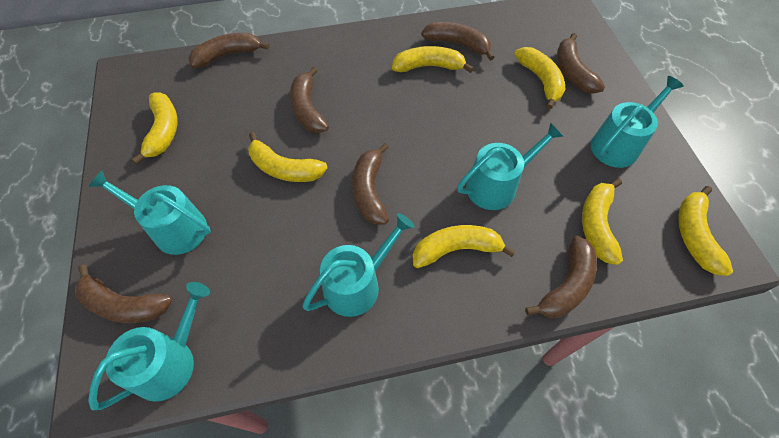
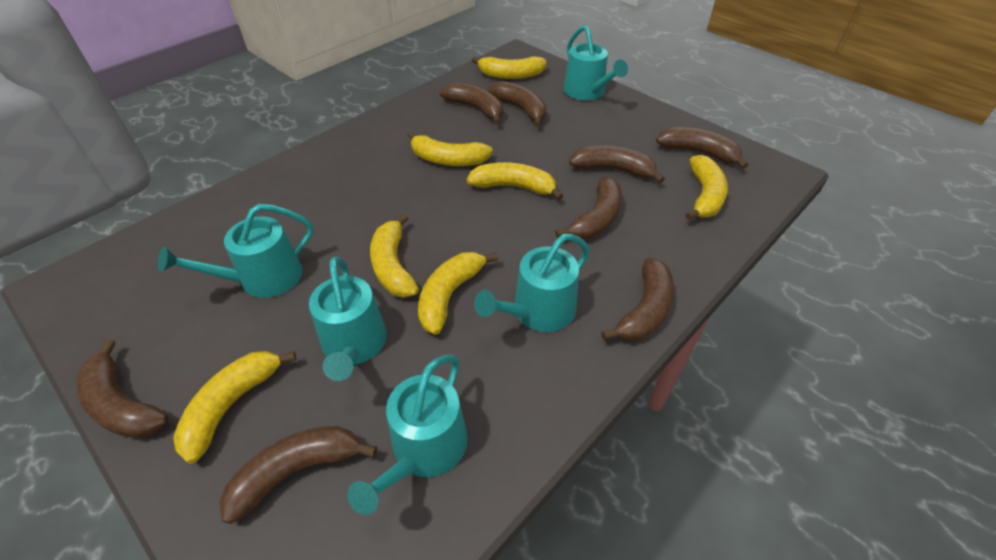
brown banana: 7 -> 8

